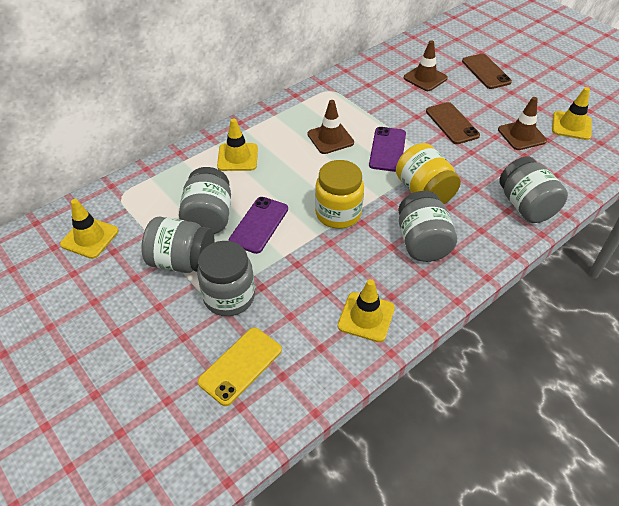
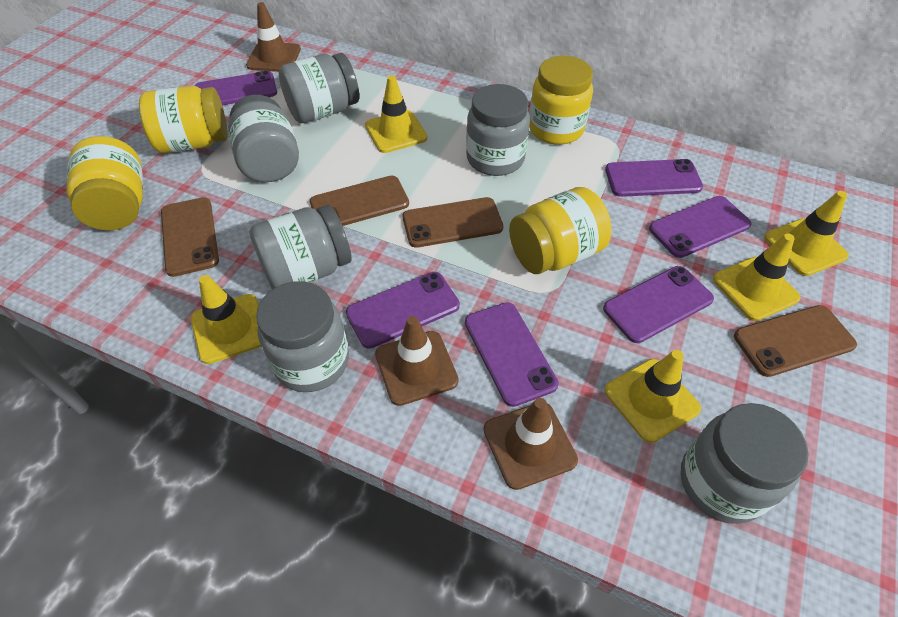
brown phone: 2 -> 4
grey jar: 5 -> 6
purple phone: 2 -> 6
yellow jar: 2 -> 4
yellow phone: 1 -> 0
yellow traffic cone: 4 -> 5

